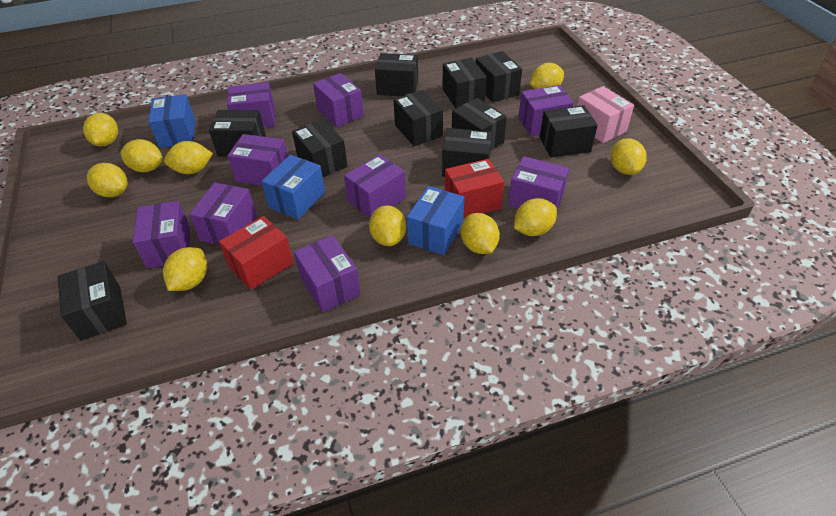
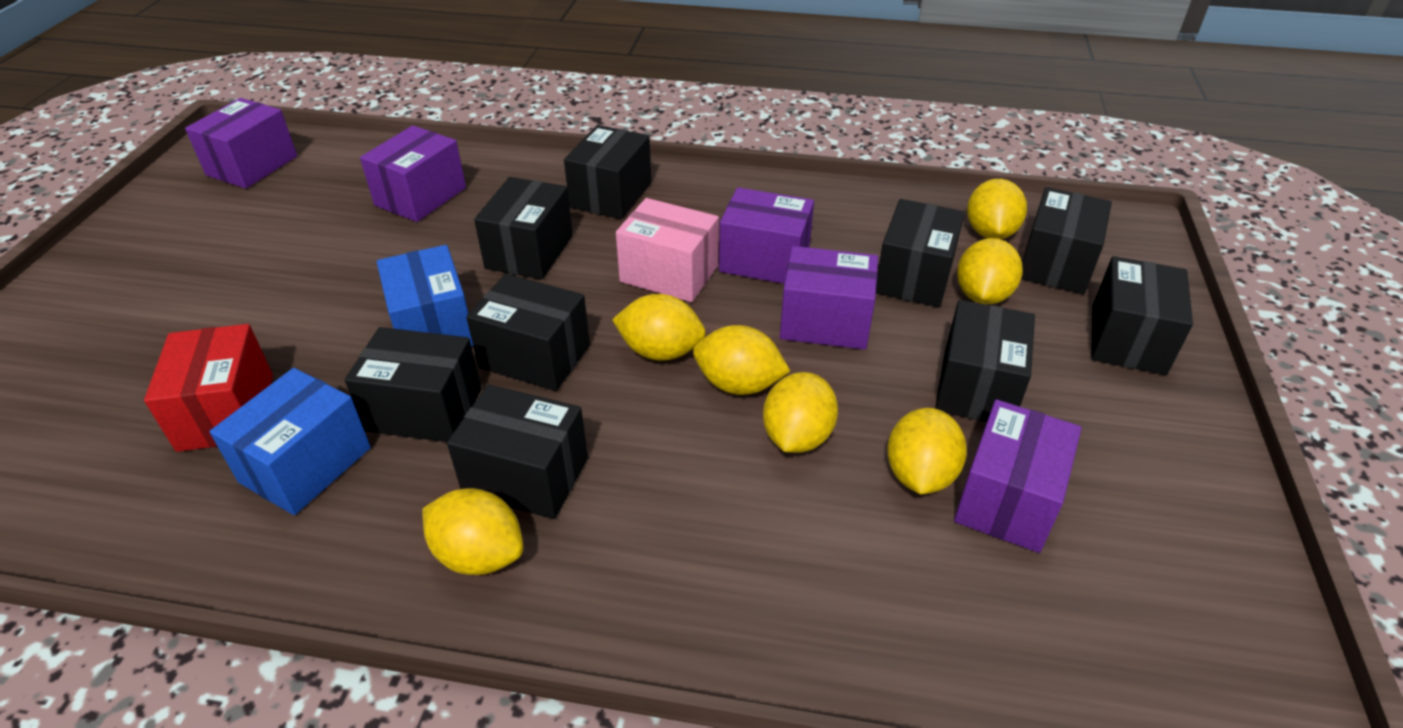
black box: 10 -> 9
blue box: 3 -> 2
purple box: 9 -> 5
red box: 2 -> 1
yellow lemon: 10 -> 7

